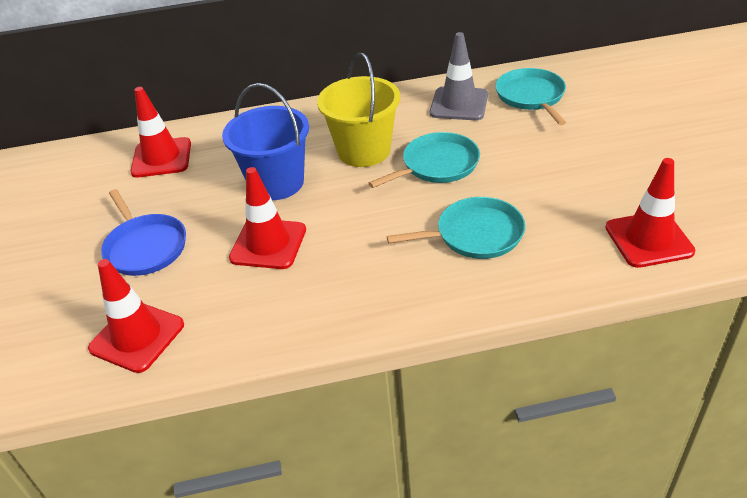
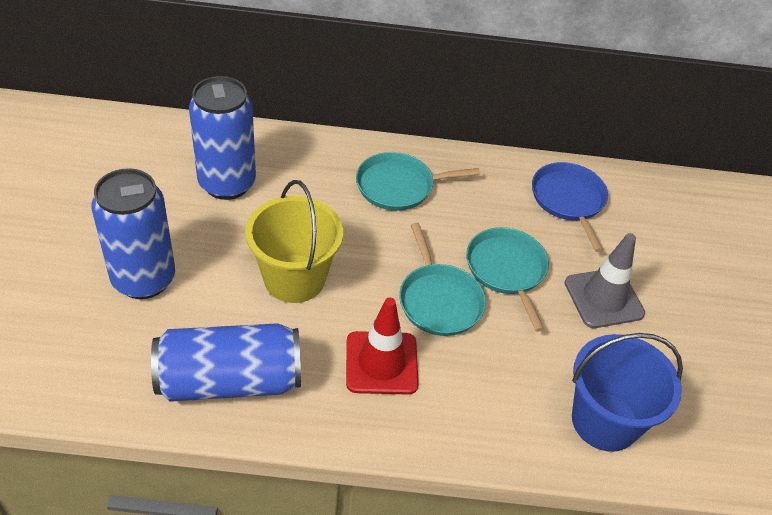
blue can: 0 -> 3
red traffic cone: 4 -> 1

